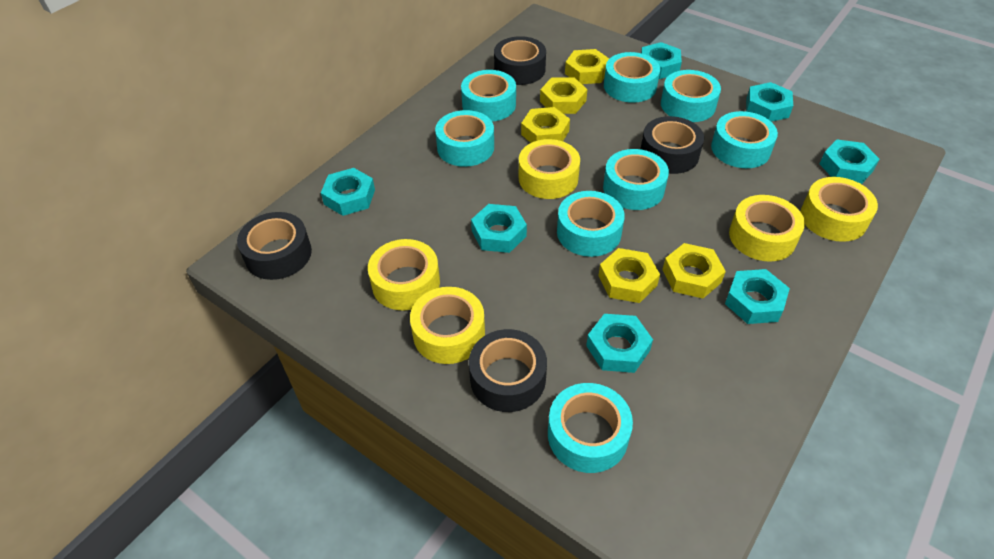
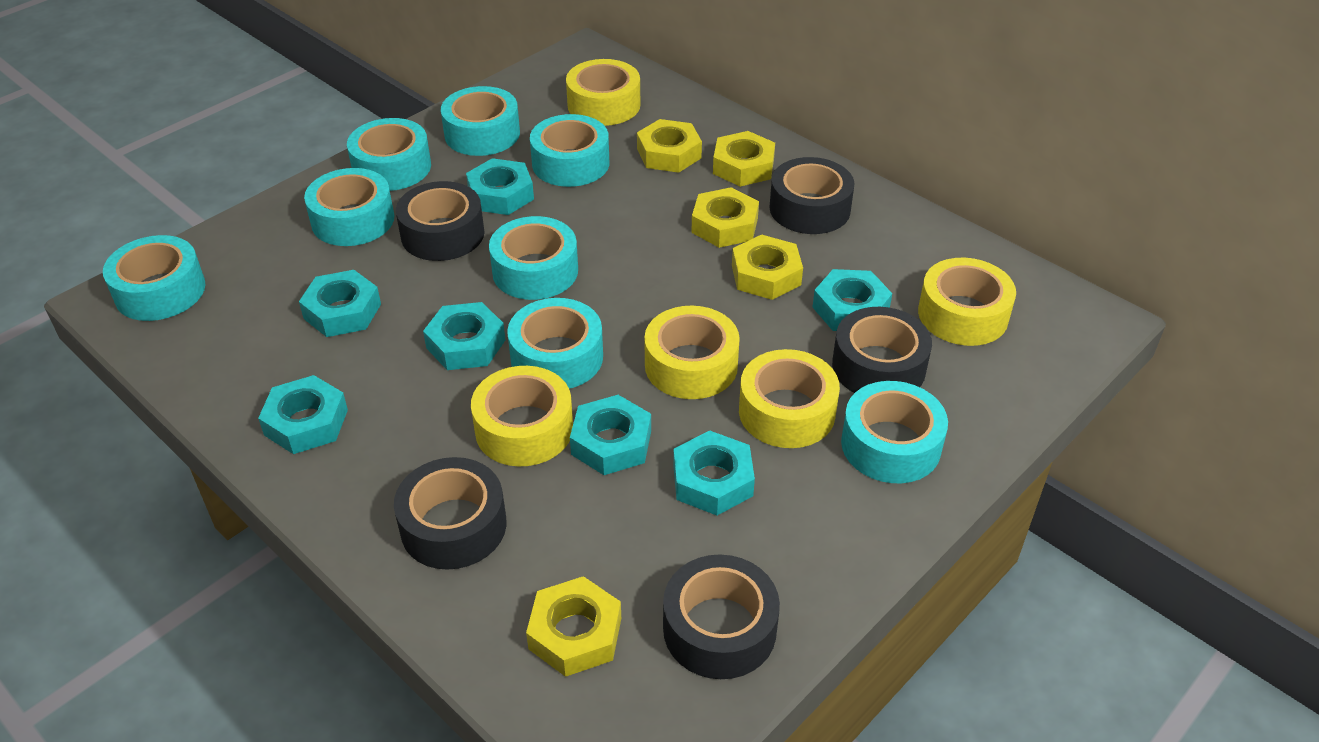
black tape: 4 -> 5

